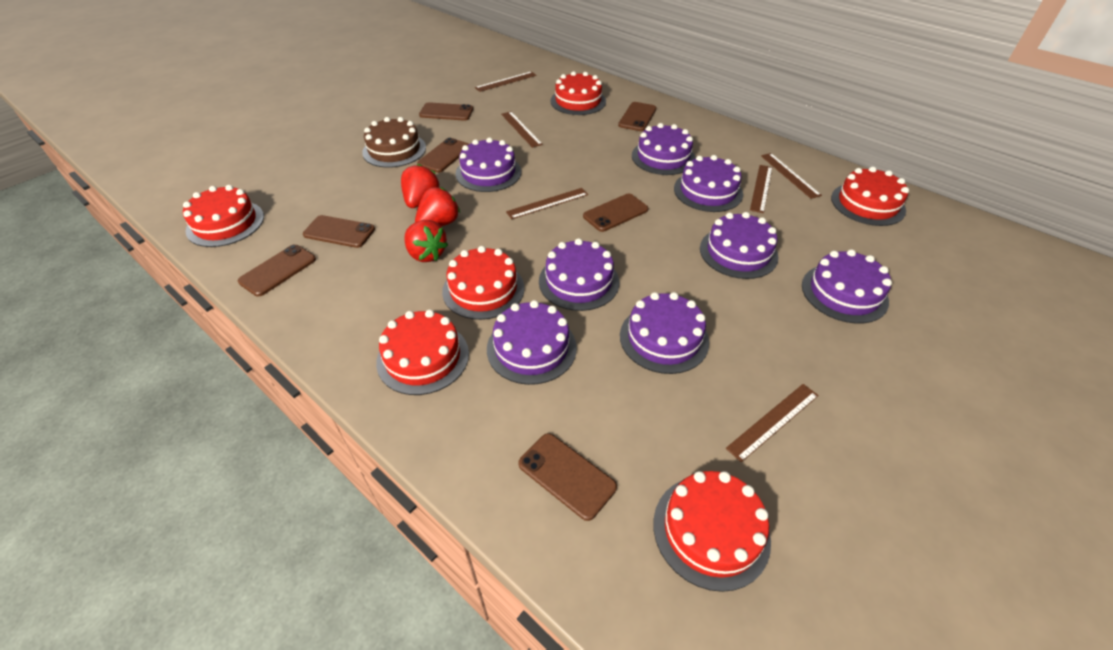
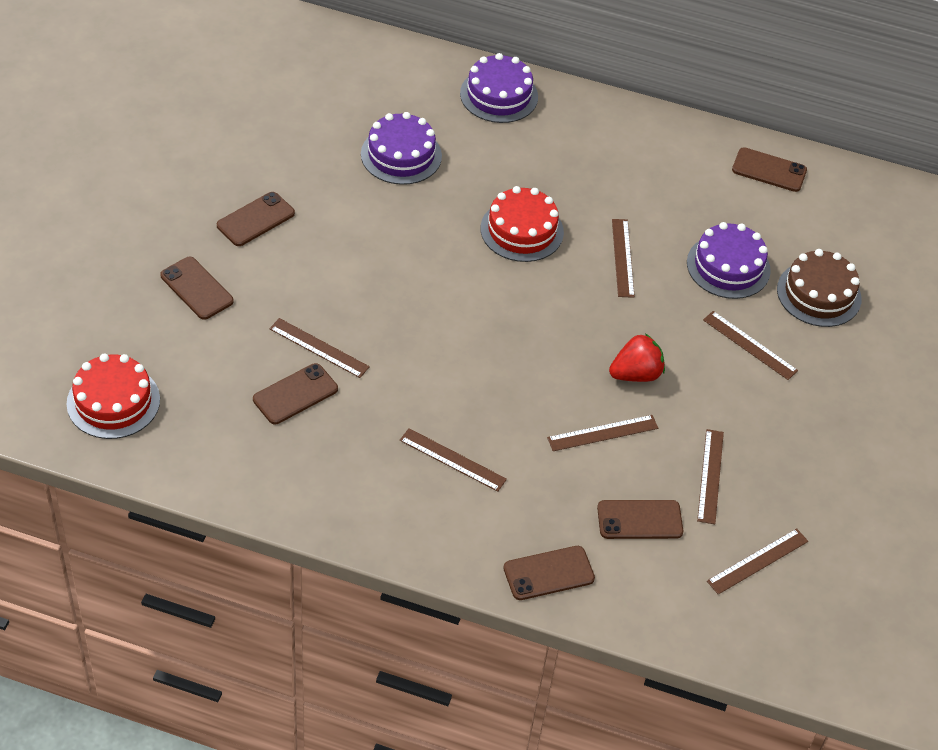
brown phone: 7 -> 6
brown ruler: 6 -> 7
purple cake: 8 -> 3
red cake: 6 -> 2
red strawberry: 3 -> 1

